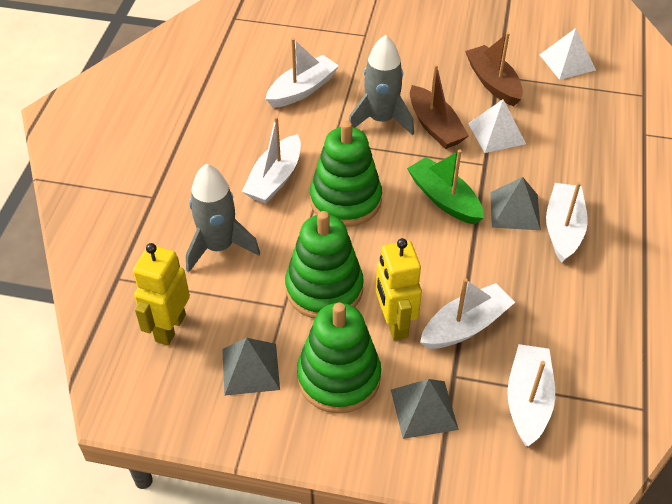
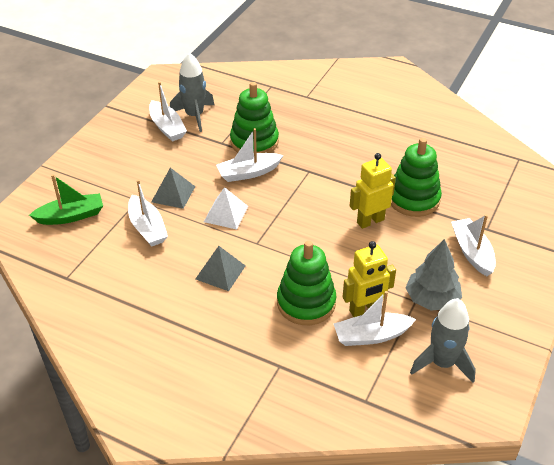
brown boat: 2 -> 0
grey pyramid: 3 -> 2
grey tree: 0 -> 1
white pyramid: 2 -> 1

